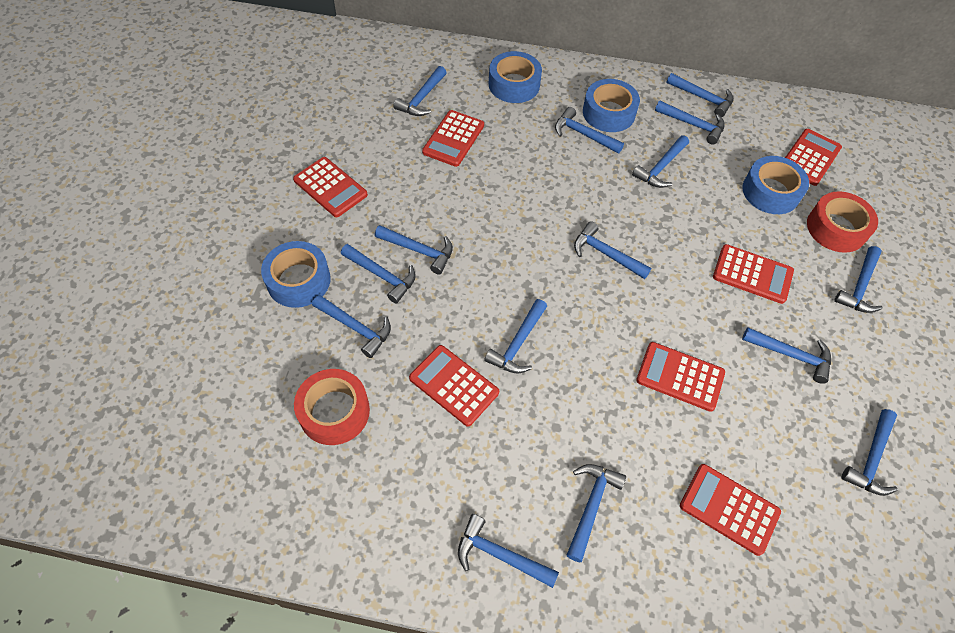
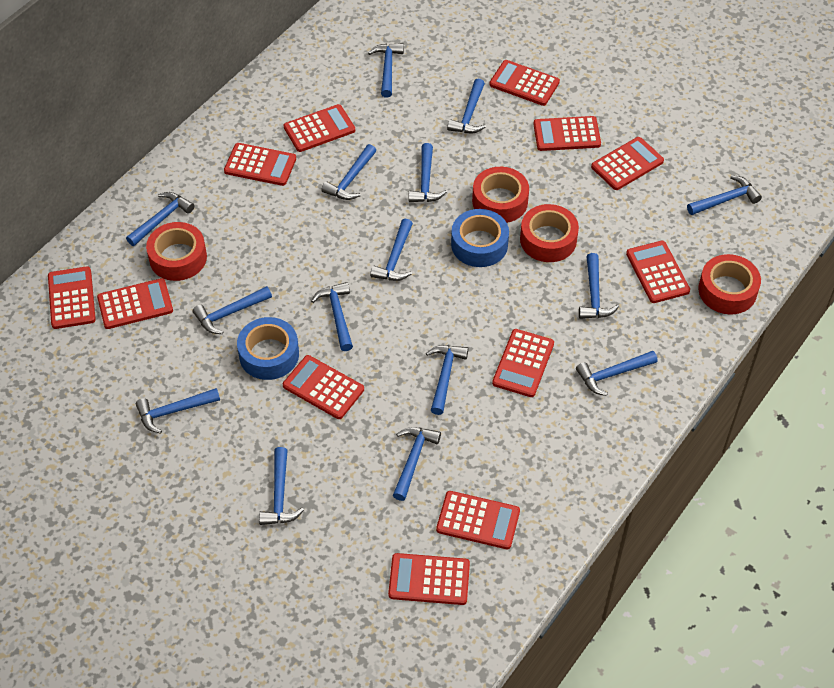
blue tape: 4 -> 2
red calculator: 7 -> 12
red tape: 2 -> 4

